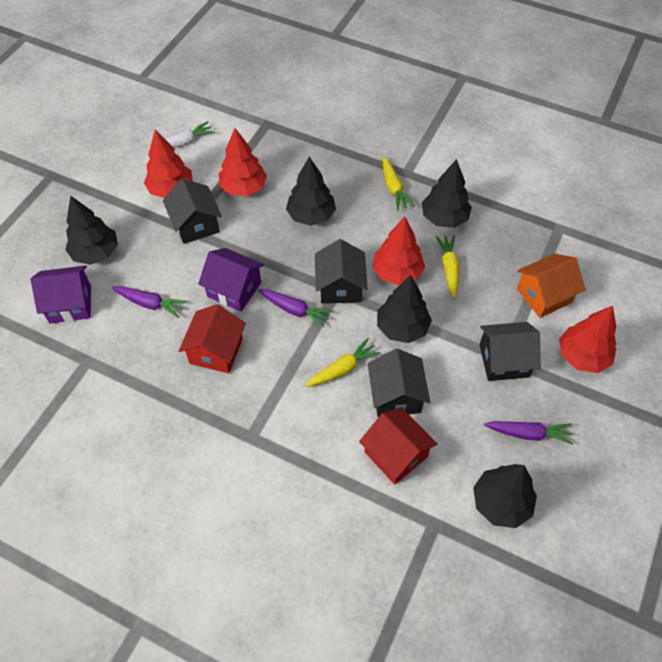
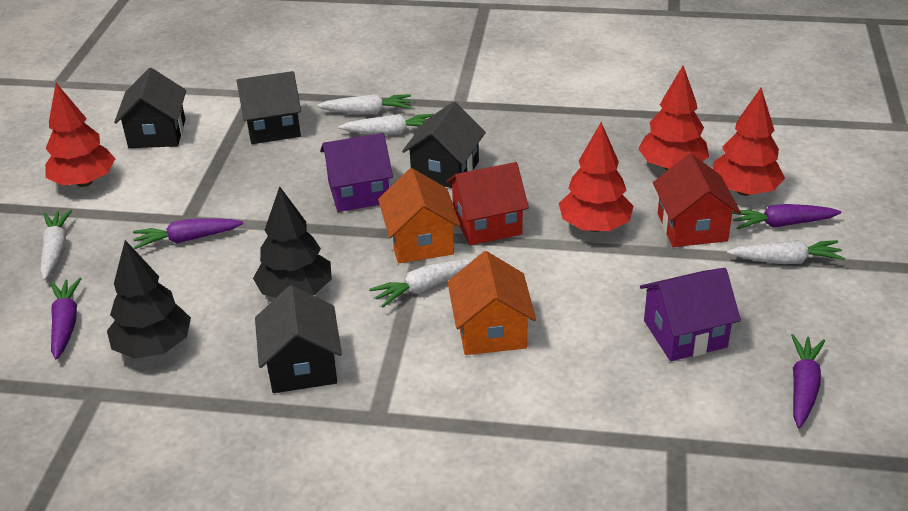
black tree: 5 -> 2
orange house: 1 -> 2
purple carrot: 3 -> 4
white carrot: 1 -> 5
yellow carrot: 3 -> 0

